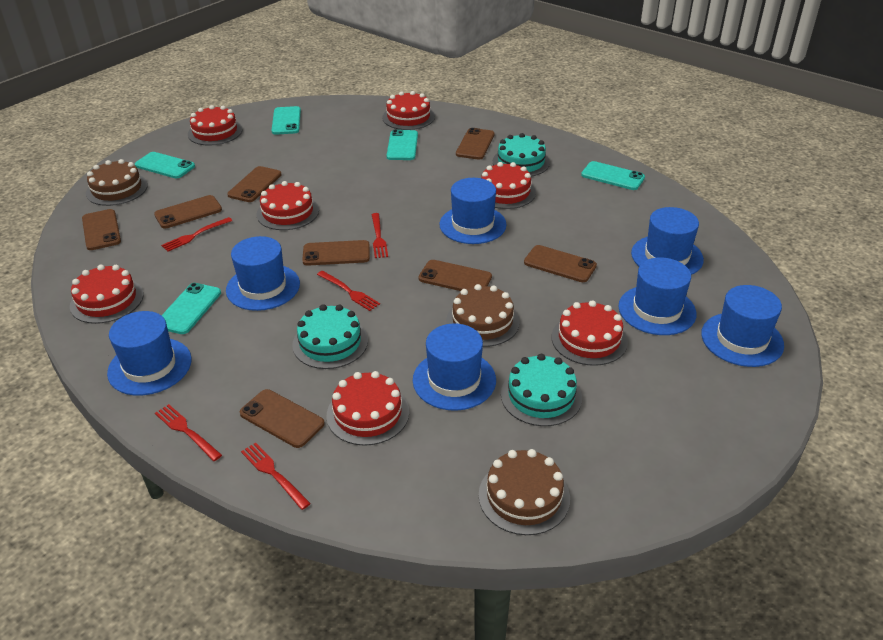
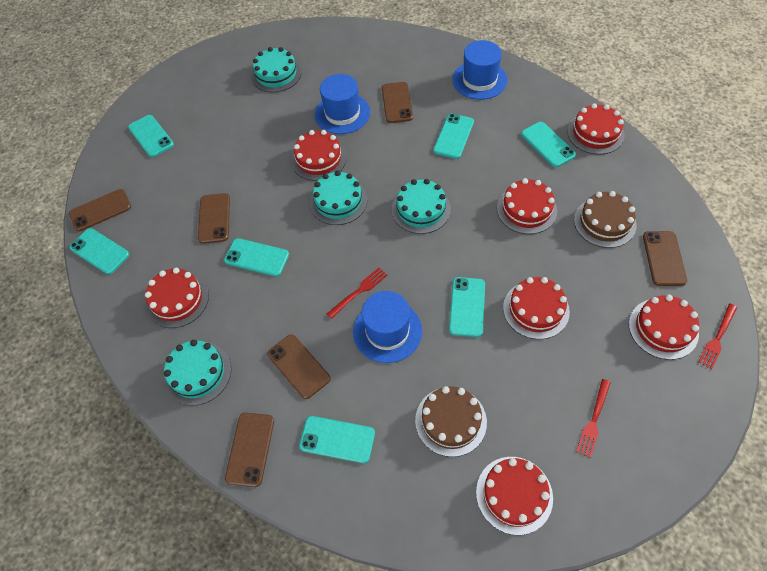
blue hat: 7 -> 3
brown cake: 3 -> 2
brown phone: 8 -> 6
red fork: 5 -> 3
turquoise cake: 3 -> 4
turquoise phone: 5 -> 7

